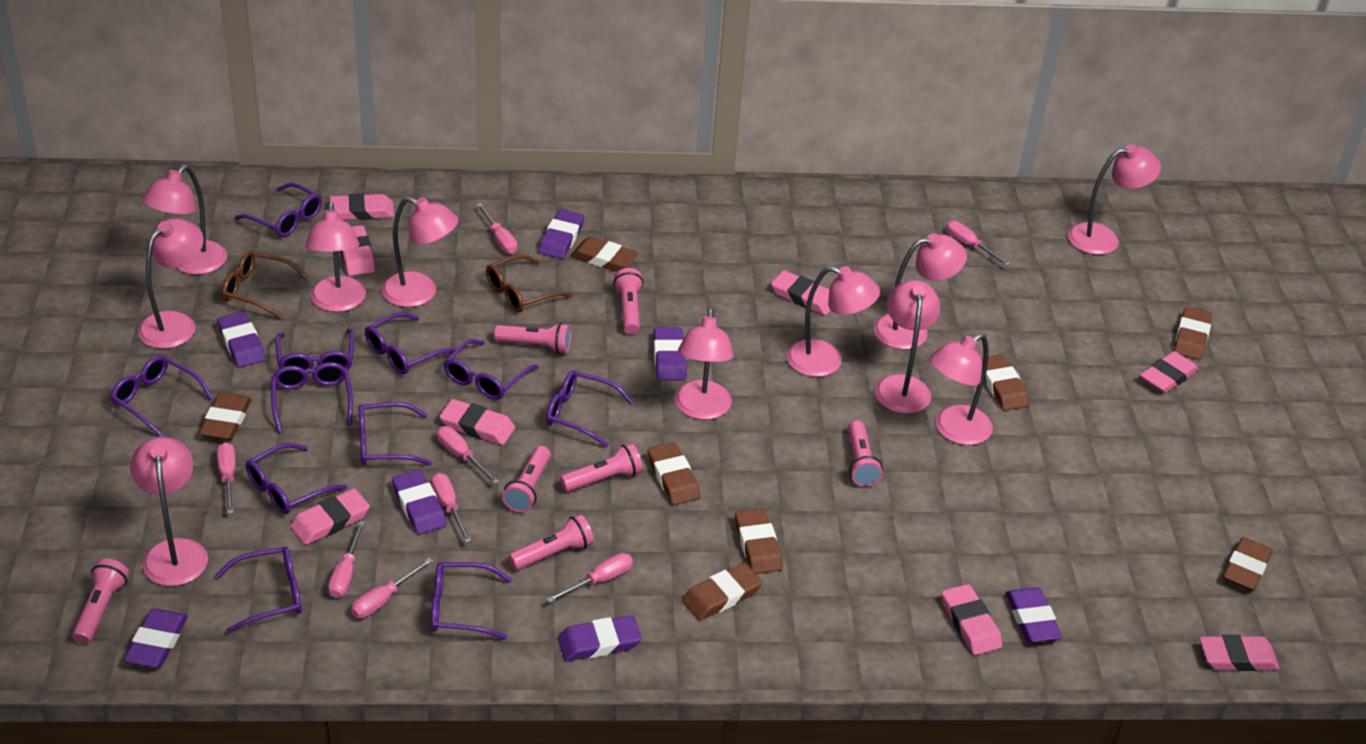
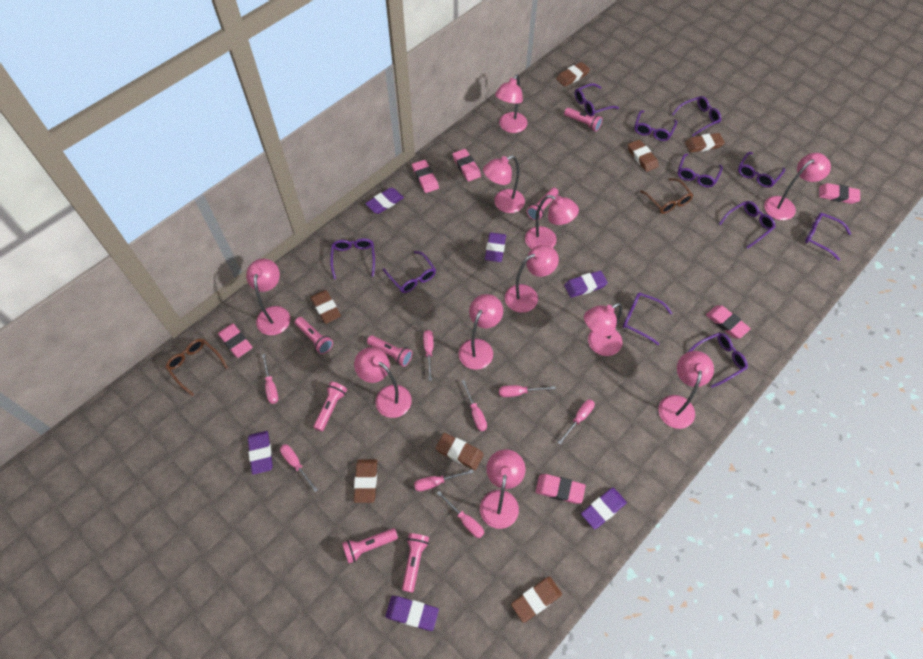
brown eraser: 8 -> 7
pink eraser: 8 -> 6
purple eraser: 7 -> 6

